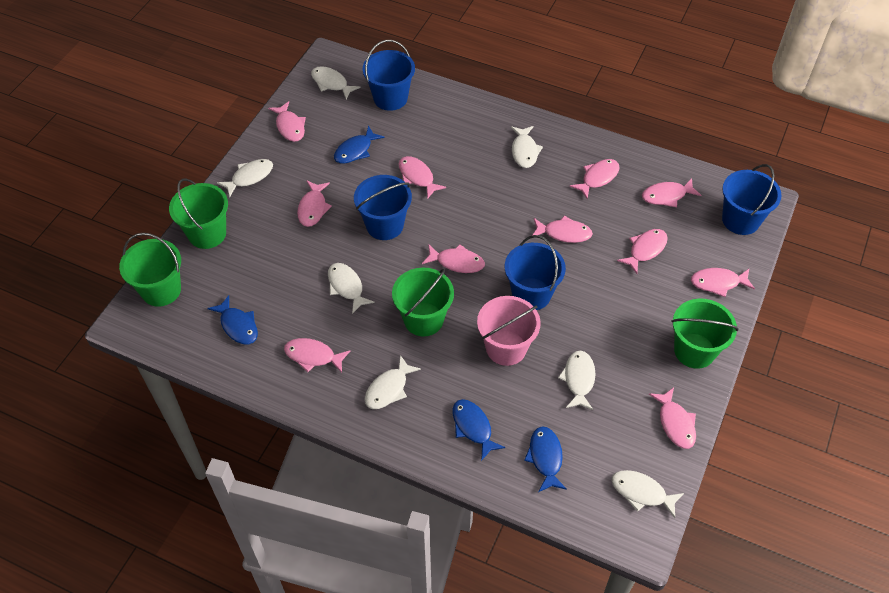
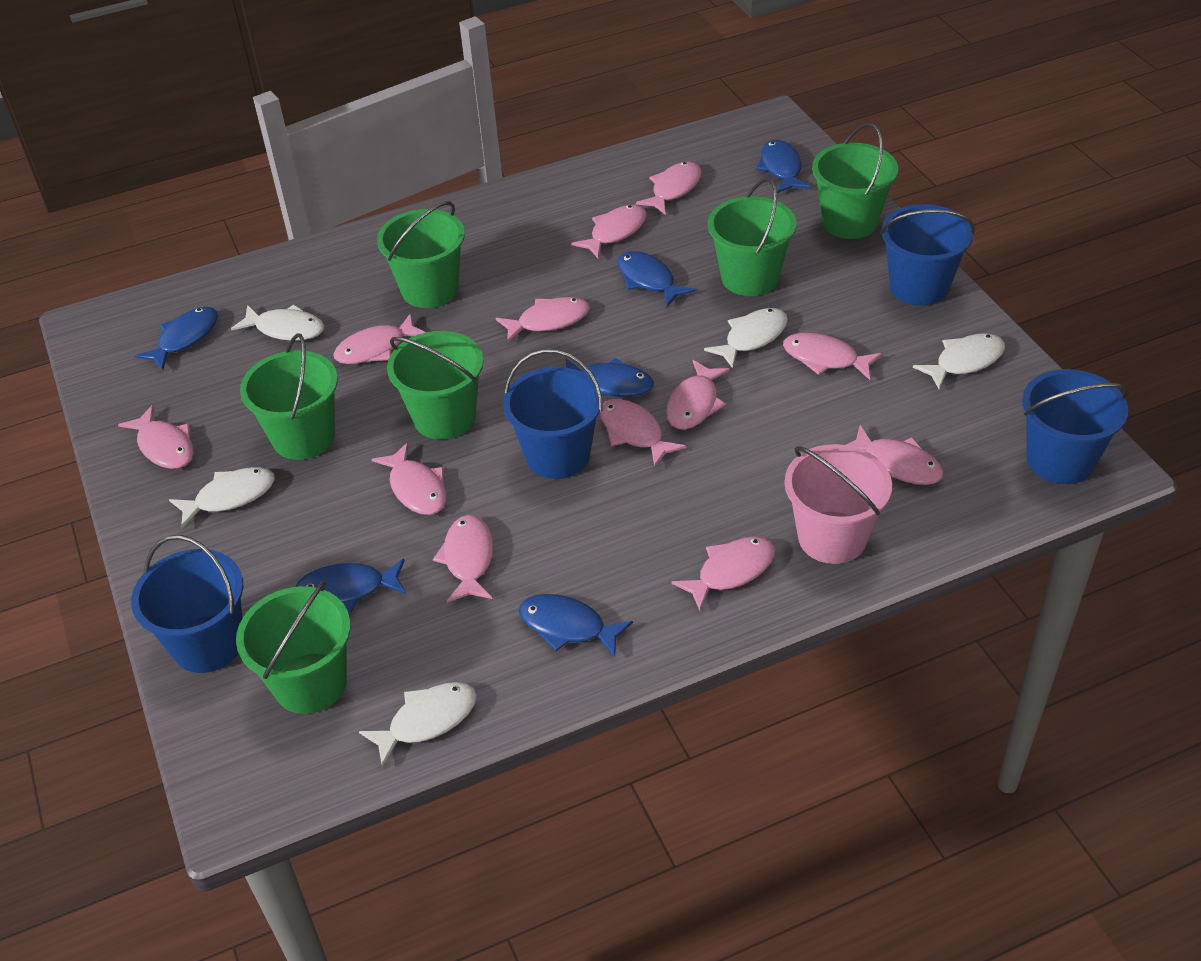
blue fish: 4 -> 6
green bucket: 4 -> 6
pink fish: 11 -> 12
white fish: 7 -> 5

